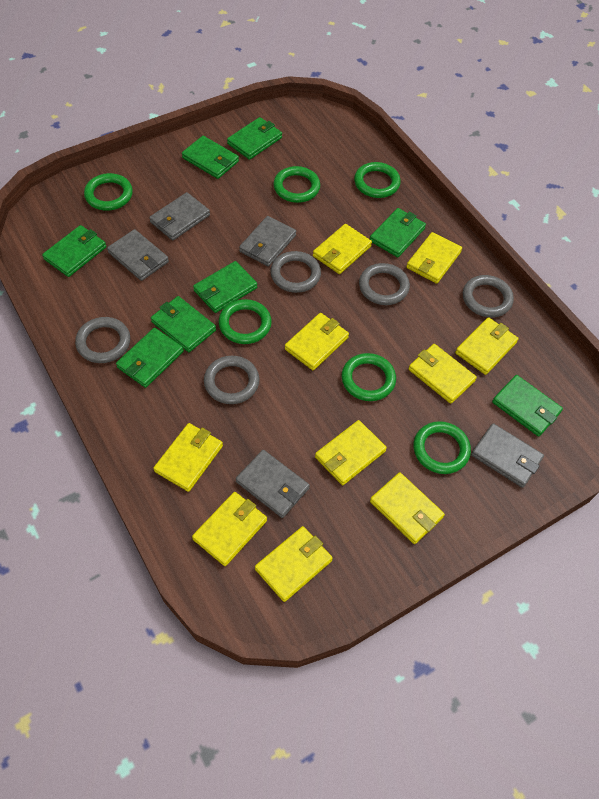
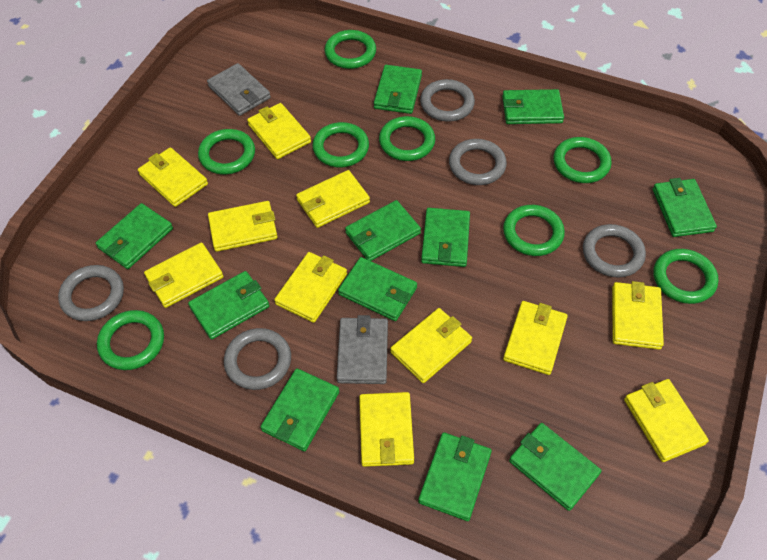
green ring: 6 -> 8
green wallet: 8 -> 11
grey wallet: 5 -> 2
yellow wallet: 10 -> 11

